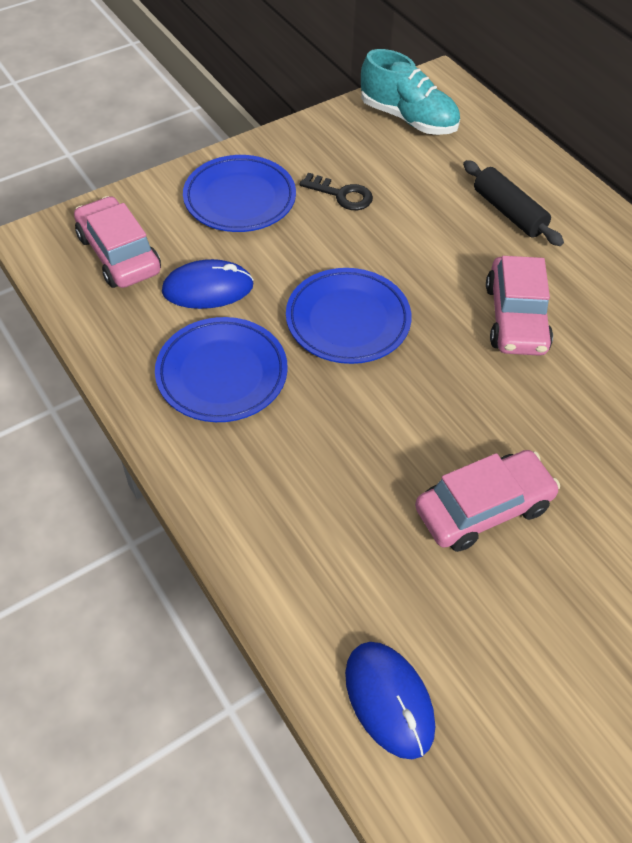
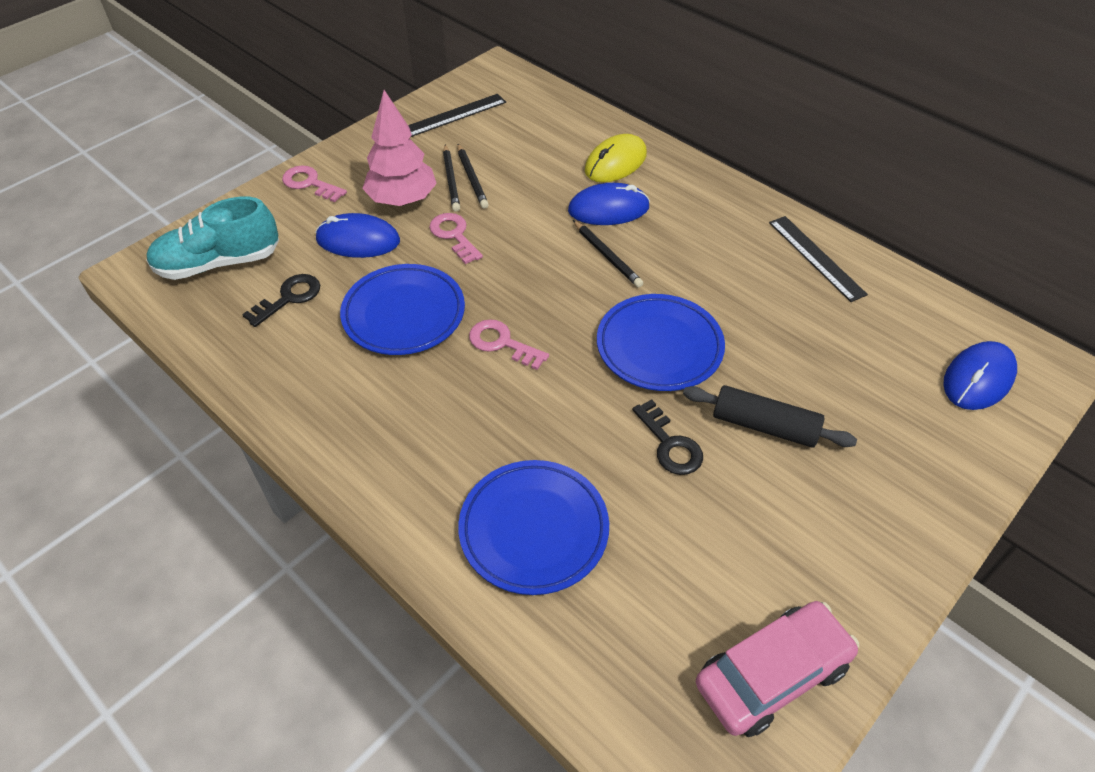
black key: 1 -> 2
black pencil: 0 -> 3
black ruler: 0 -> 2
blue mouse: 2 -> 3
pink car: 3 -> 1
pink key: 0 -> 3
pink tree: 0 -> 1
yellow mouse: 0 -> 1

